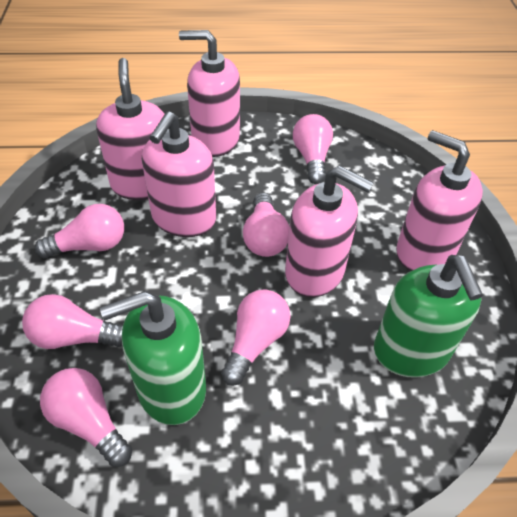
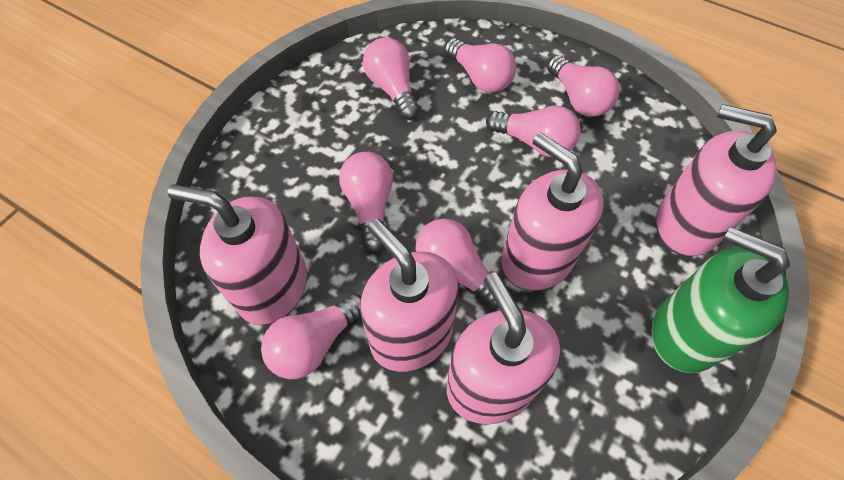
green soap dispenser: 2 -> 1
pink light bulb: 6 -> 7

